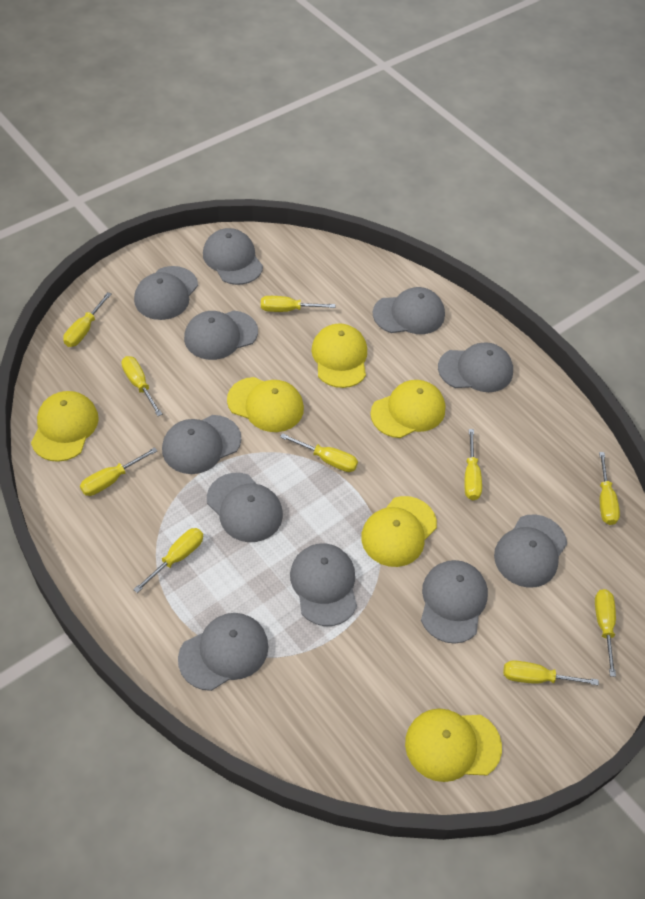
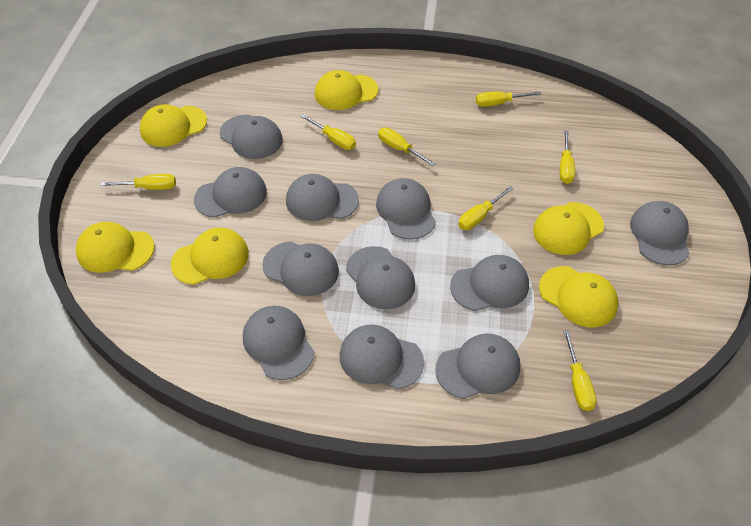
yellow screwdriver: 10 -> 7

